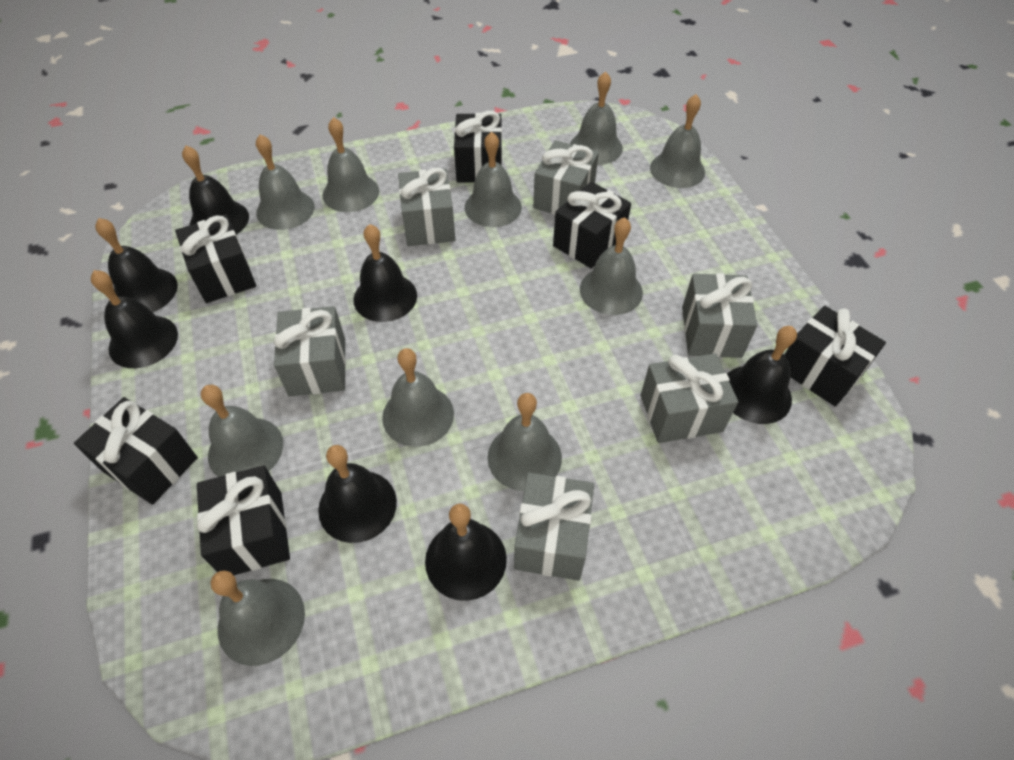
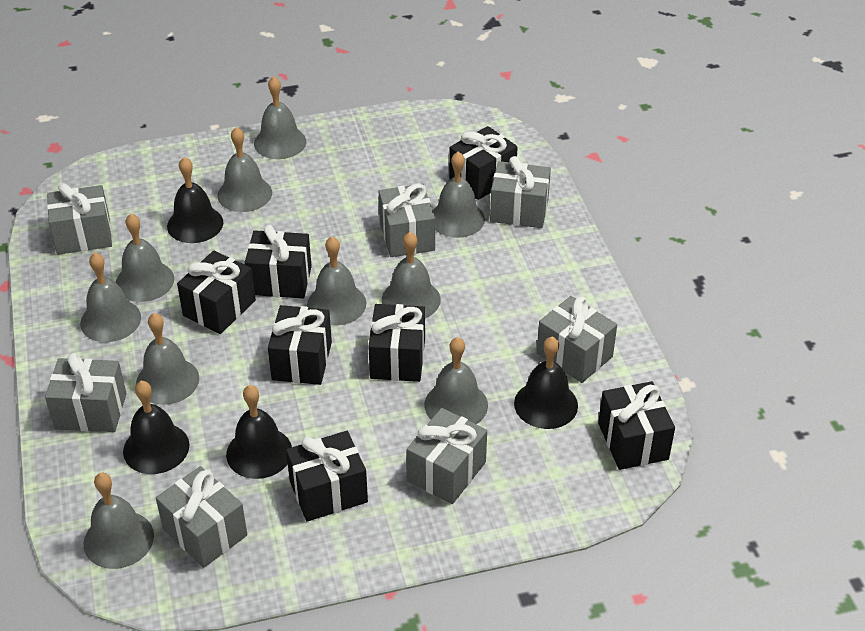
black bell: 7 -> 4
black gift: 6 -> 7
grey gift: 6 -> 7

